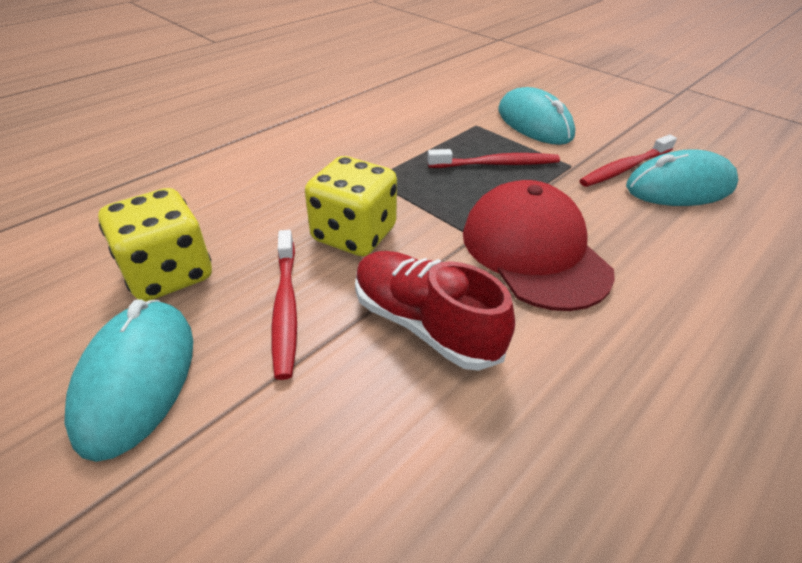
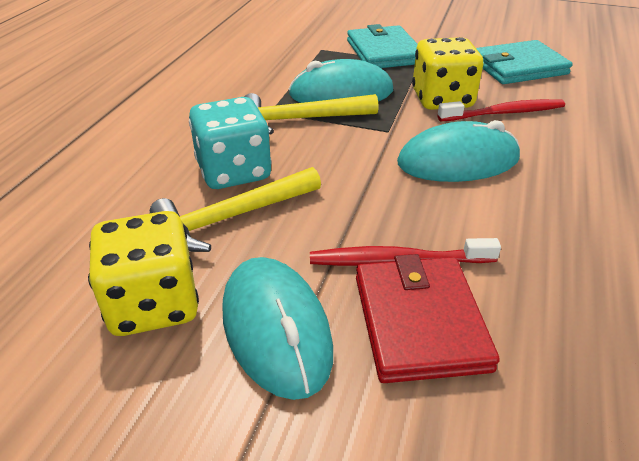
red cap: 1 -> 0
red shoe: 1 -> 0
red toothbrush: 3 -> 2
red wallet: 0 -> 1
turquoise dice: 0 -> 1
turquoise wallet: 0 -> 2
yellow hammer: 0 -> 2

